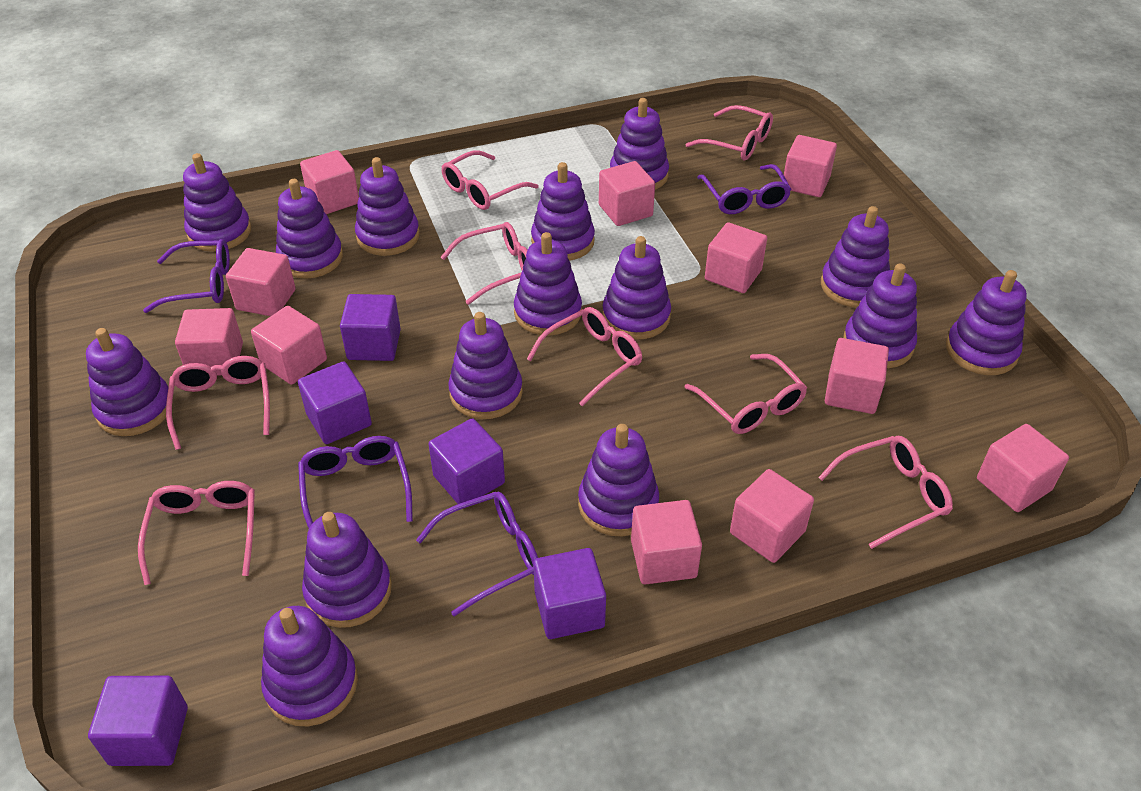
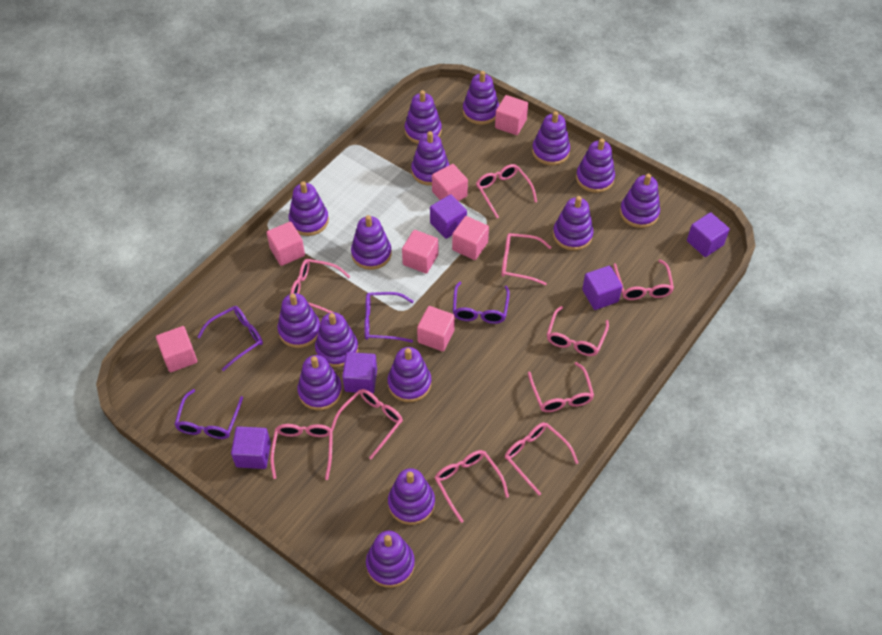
pink cube: 11 -> 7
pink glasses: 8 -> 10

